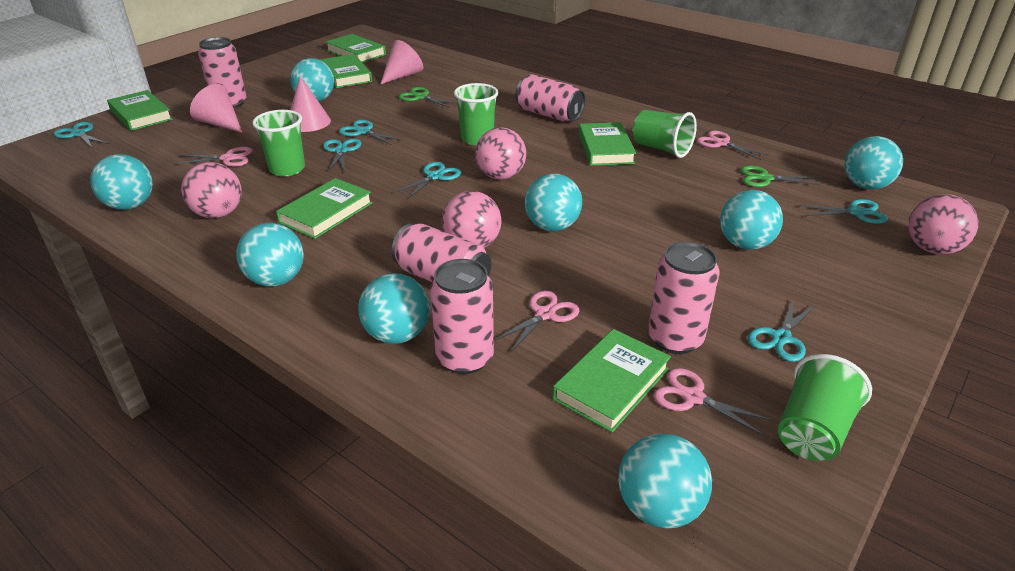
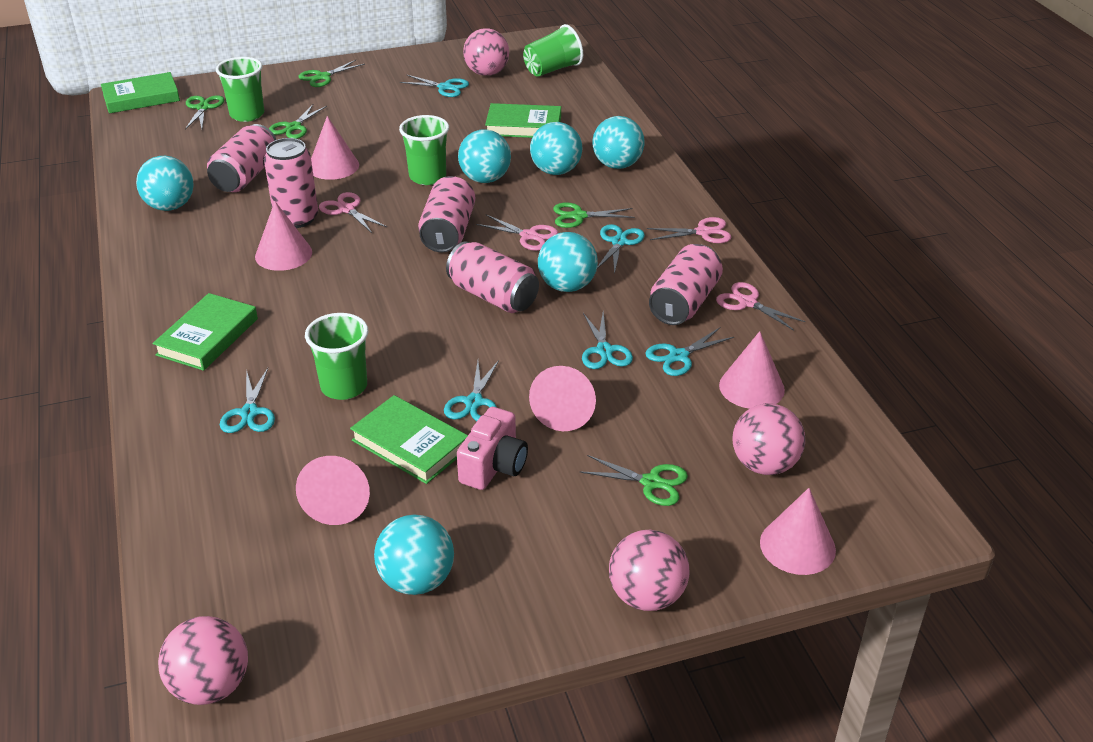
green book: 6 -> 4
green scissors: 2 -> 5
pink camera: 0 -> 1
pink cone: 3 -> 6
turquoise ball: 8 -> 6

